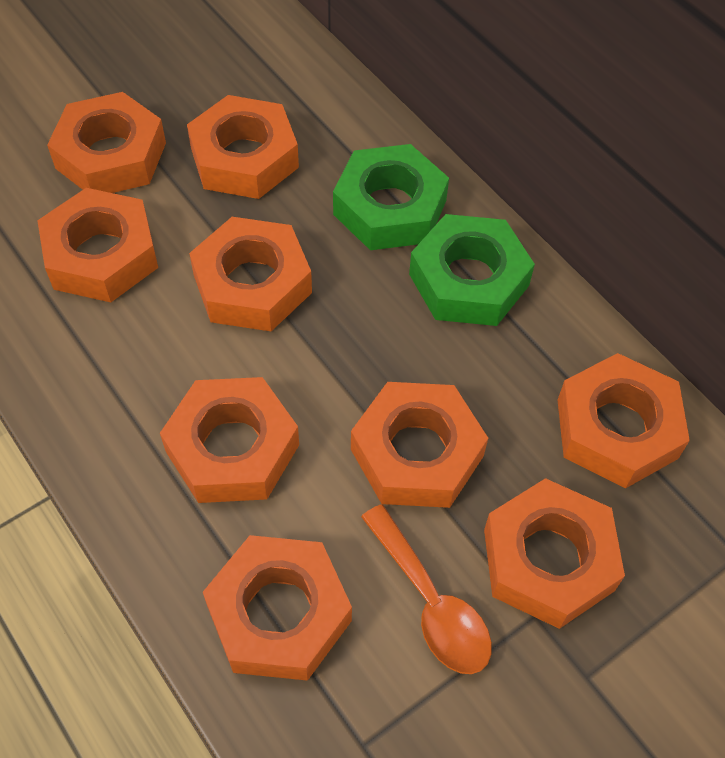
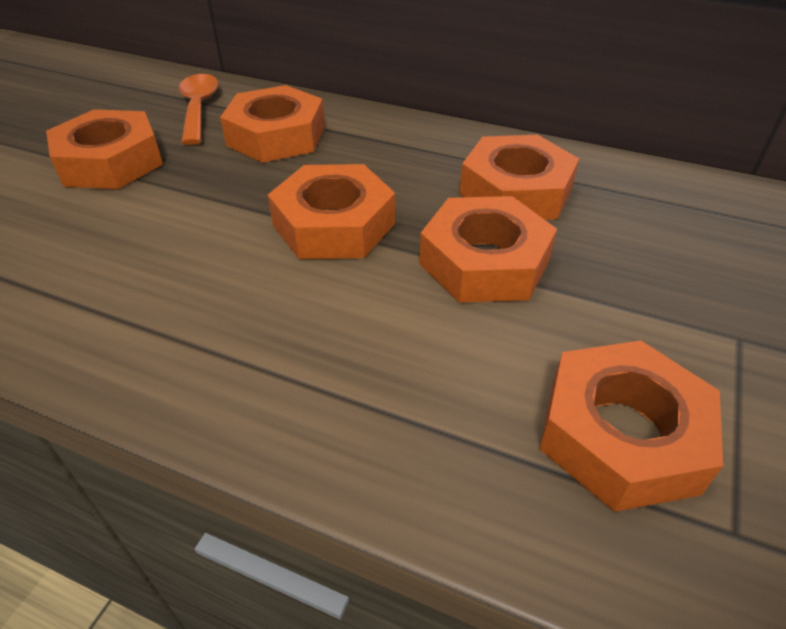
green nut: 2 -> 0
orange nut: 9 -> 6

